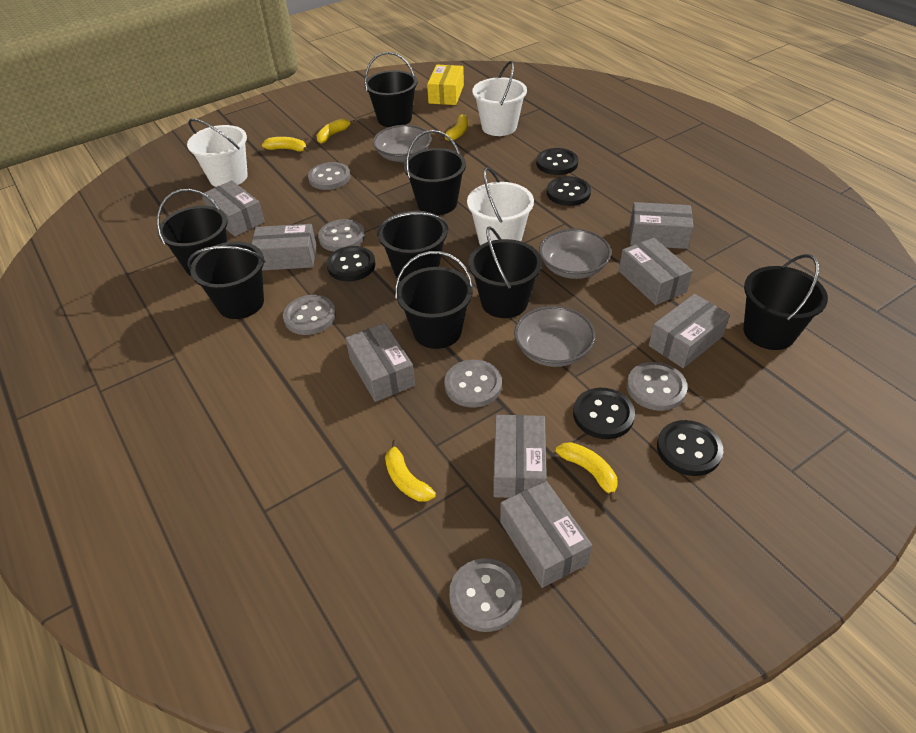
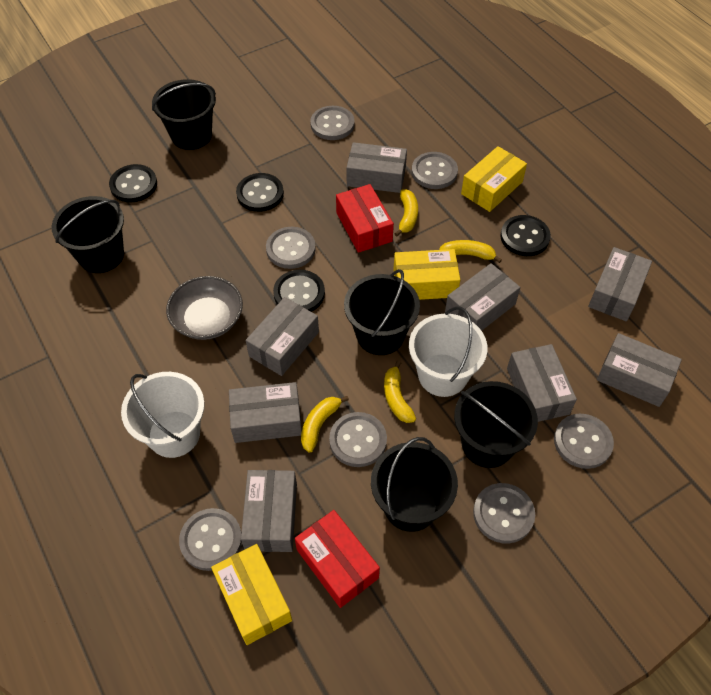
black bucket: 8 -> 5
black button: 5 -> 4
grey bowl: 3 -> 1
grey button: 6 -> 7
red box: 0 -> 2
white bucket: 3 -> 2
yellow banana: 5 -> 4
yellow box: 1 -> 3

